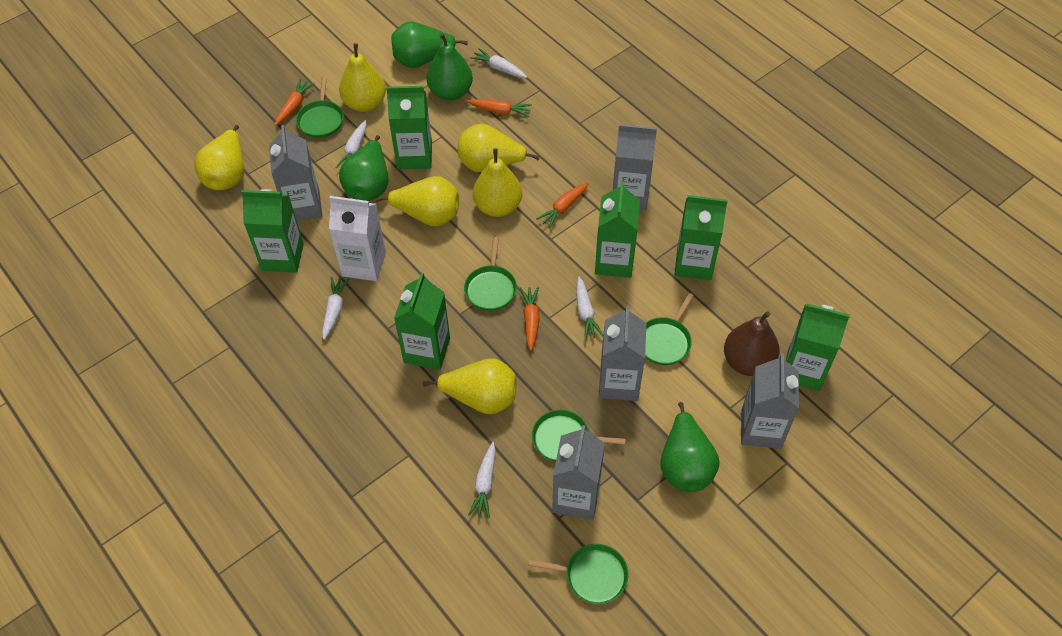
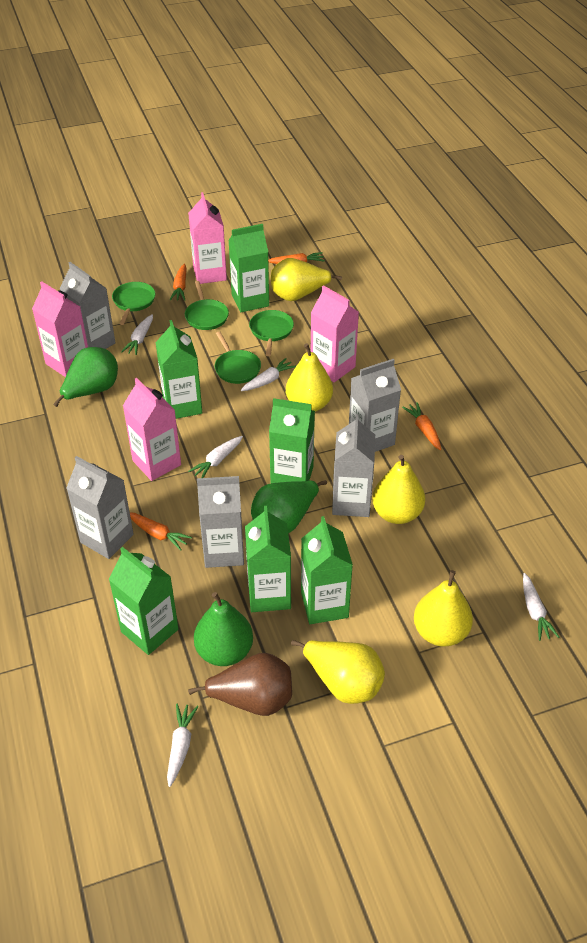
green pan: 5 -> 4
green pear: 4 -> 3
pink carton: 0 -> 4
white carton: 1 -> 0
yellow pear: 6 -> 5

